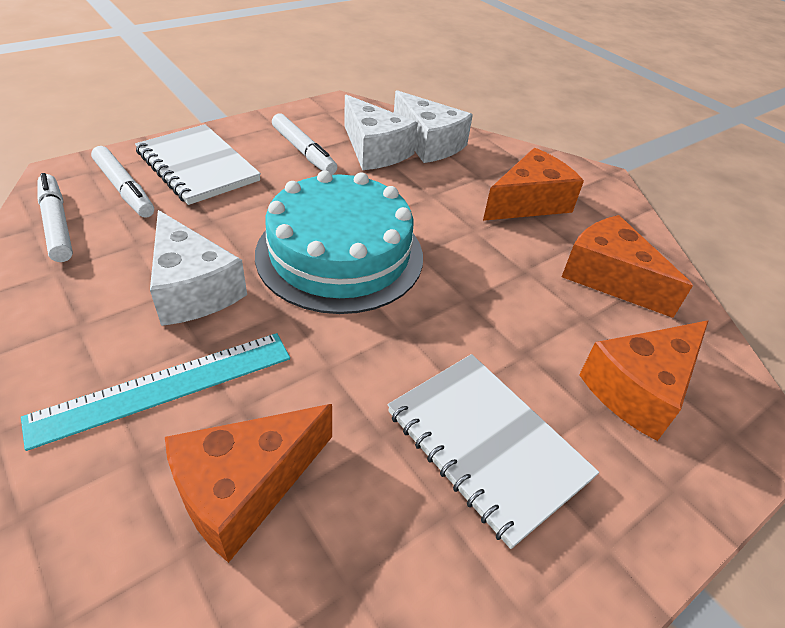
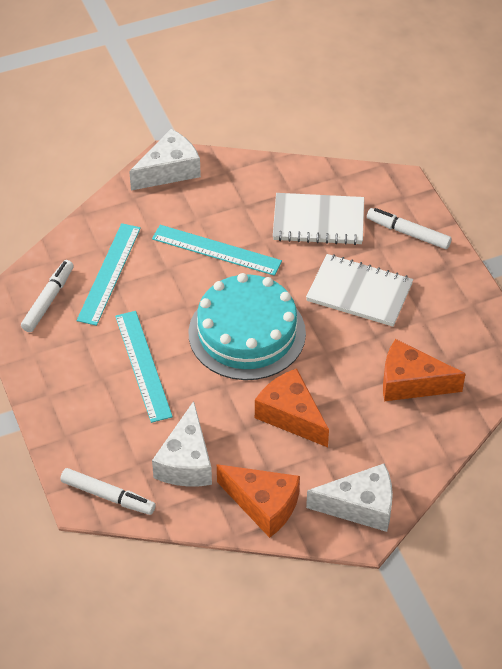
orange cheese: 4 -> 3
turquoise ruler: 1 -> 3

